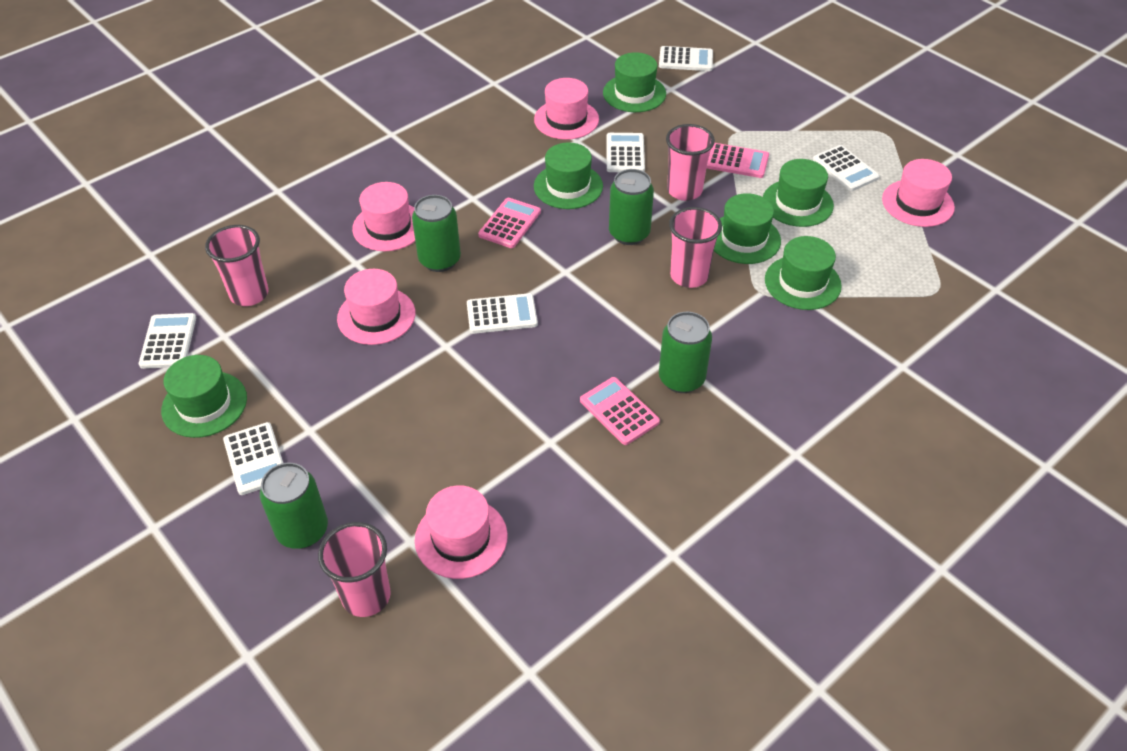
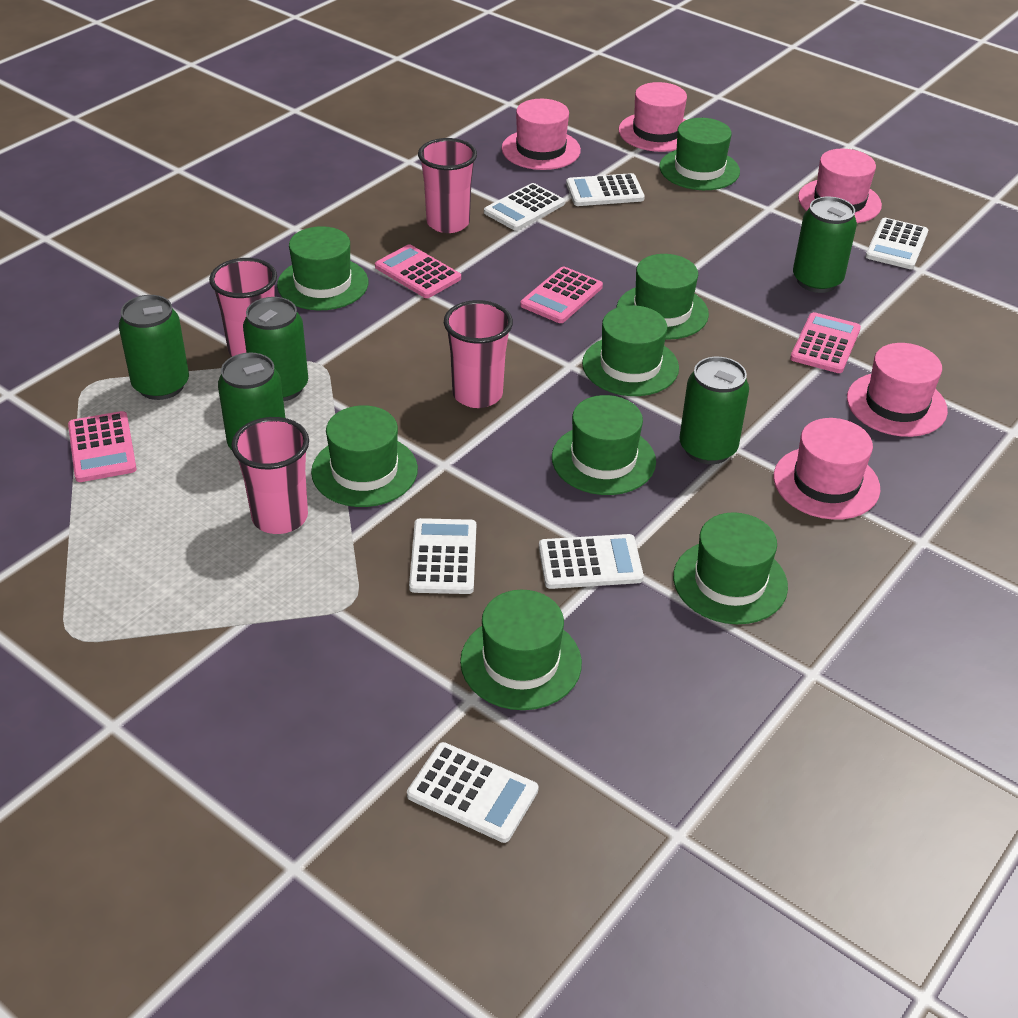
green can: 4 -> 5
green hat: 6 -> 8
pink calculator: 3 -> 4

